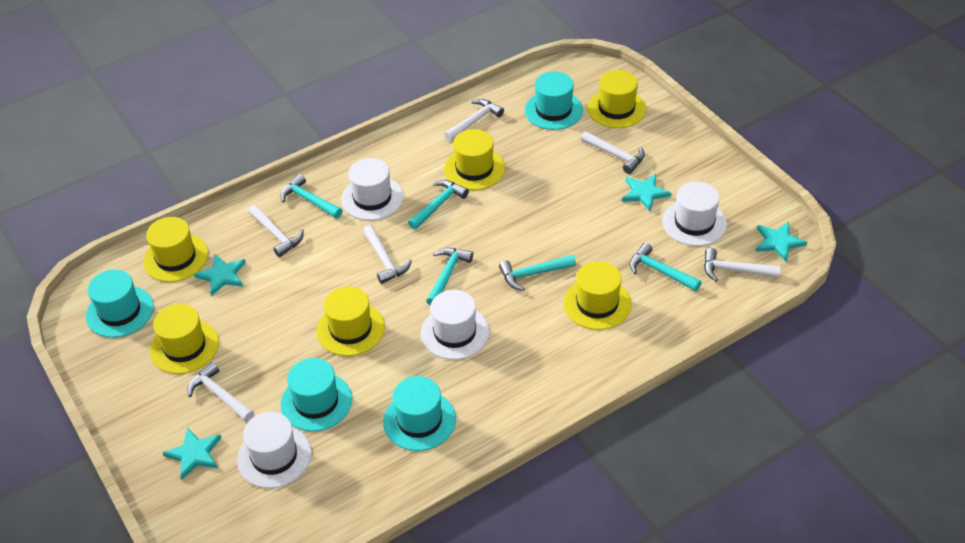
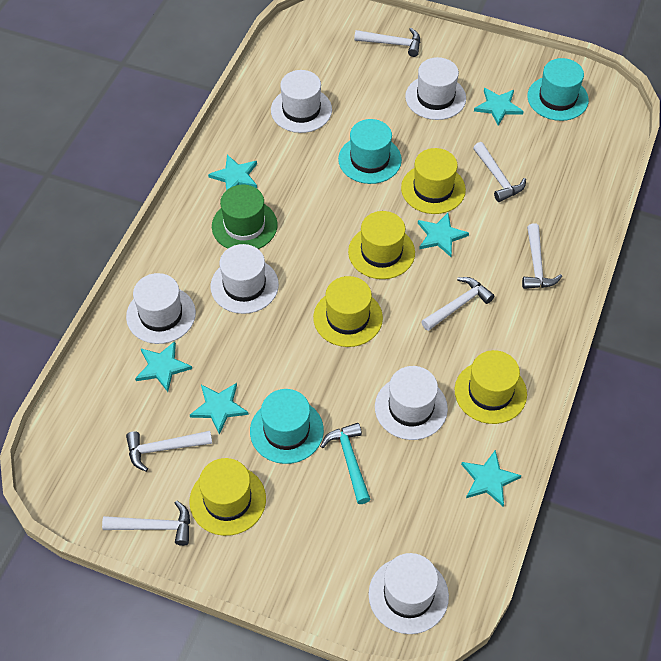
green hat: 0 -> 1
turquoise hammer: 5 -> 1
turquoise hat: 4 -> 3
turquoise star: 4 -> 6
white hat: 4 -> 6
yellow hat: 6 -> 5

